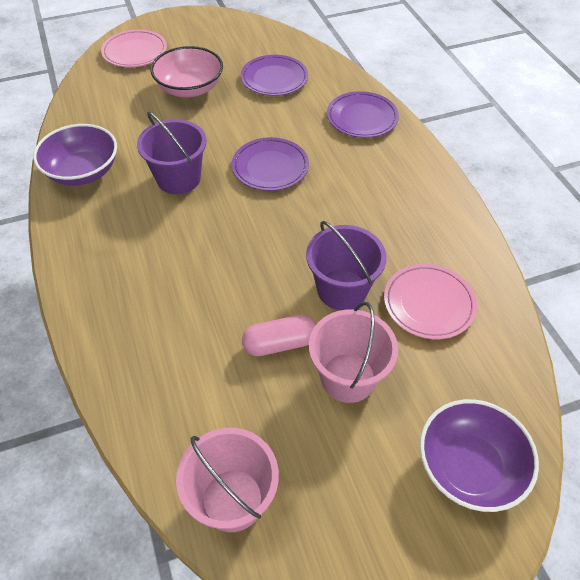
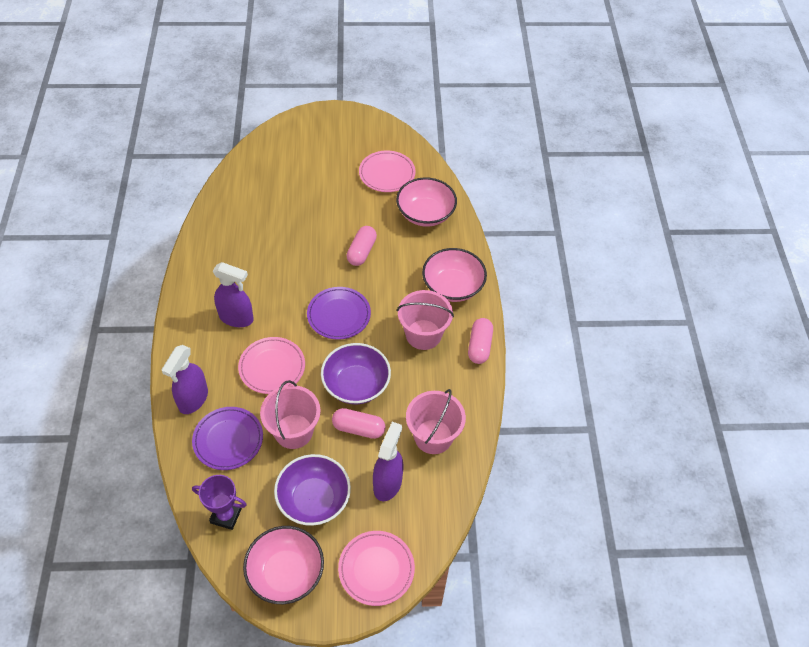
pink bowl: 1 -> 3
pink bucket: 2 -> 3
pink capsule: 1 -> 3
pink plate: 2 -> 3
purple bucket: 2 -> 0
purple plate: 3 -> 2
purple spray bottle: 0 -> 3
purple trophy: 0 -> 1

